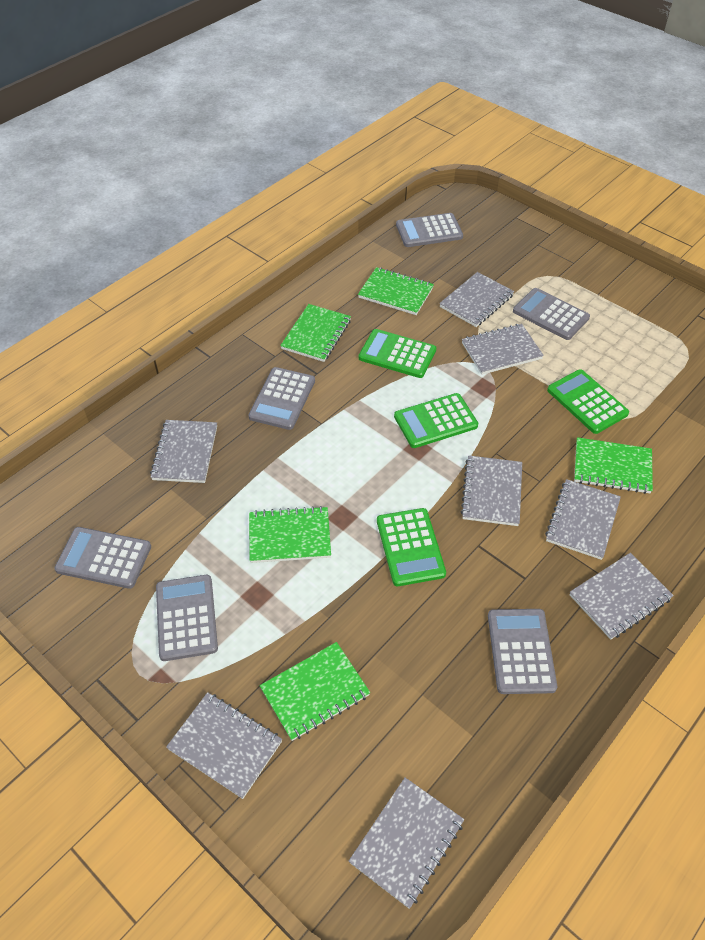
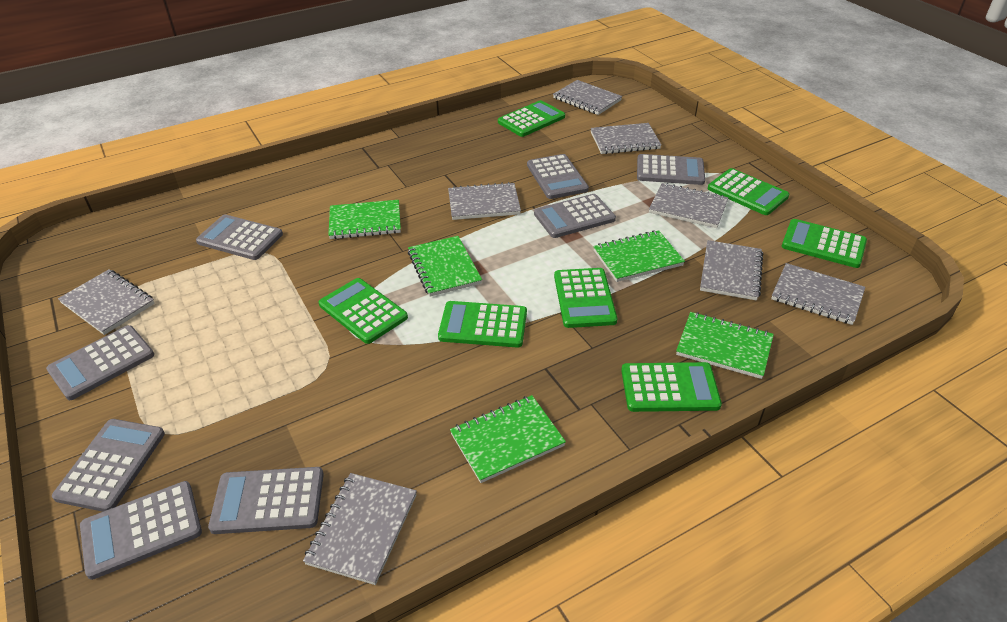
green calculator: 4 -> 7
grey calculator: 6 -> 8

